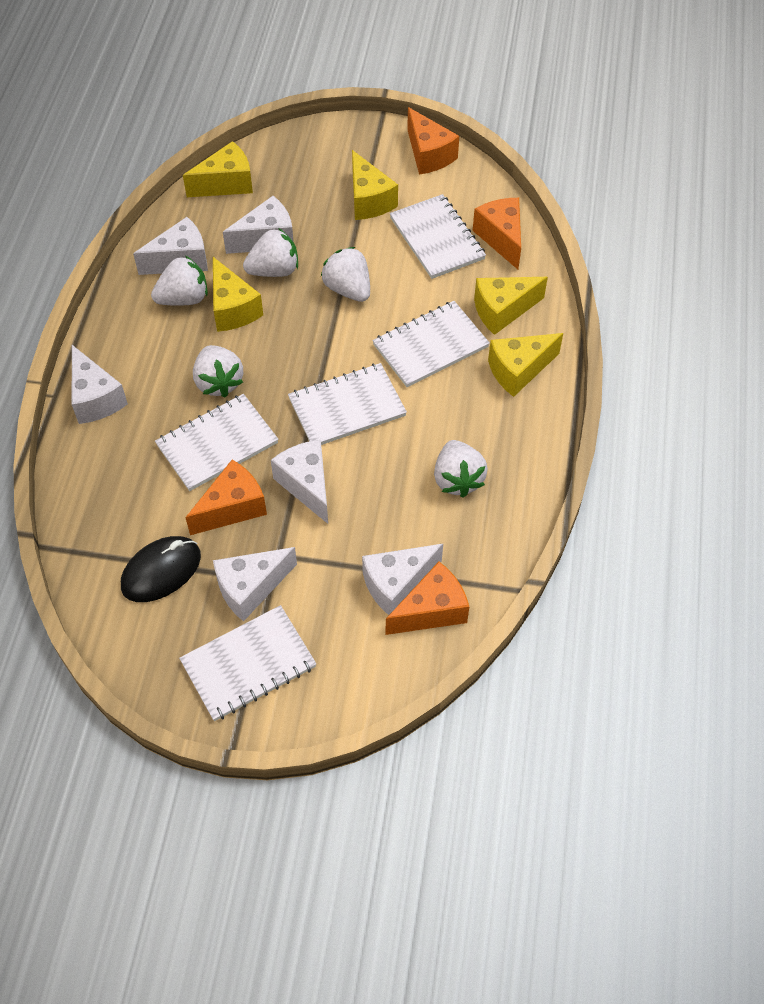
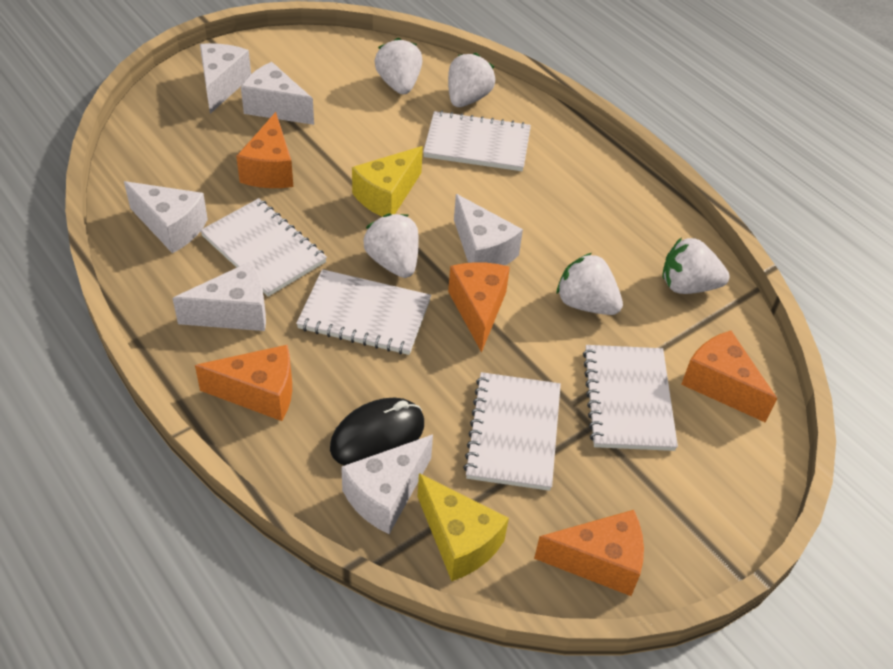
orange cheese: 4 -> 5
yellow cheese: 5 -> 2

